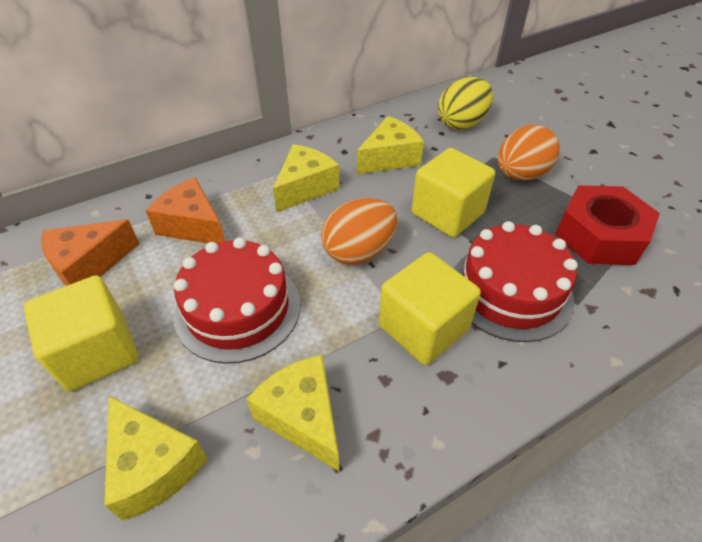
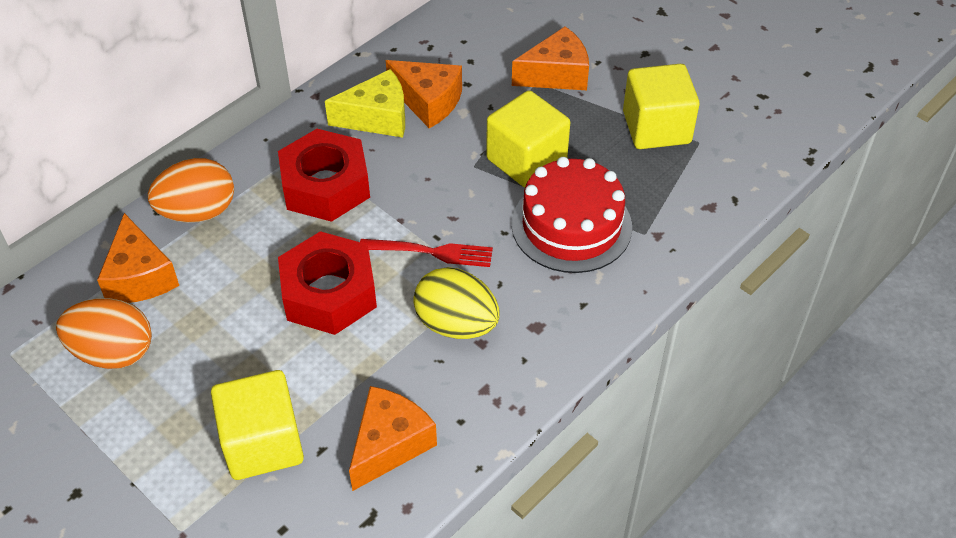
orange cheese: 2 -> 4
red cake: 2 -> 1
red fork: 0 -> 1
red nut: 1 -> 2
yellow cheese: 4 -> 1

